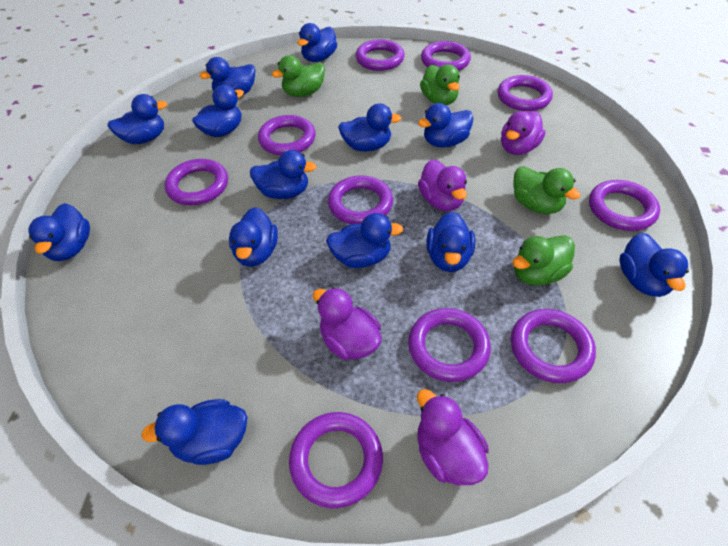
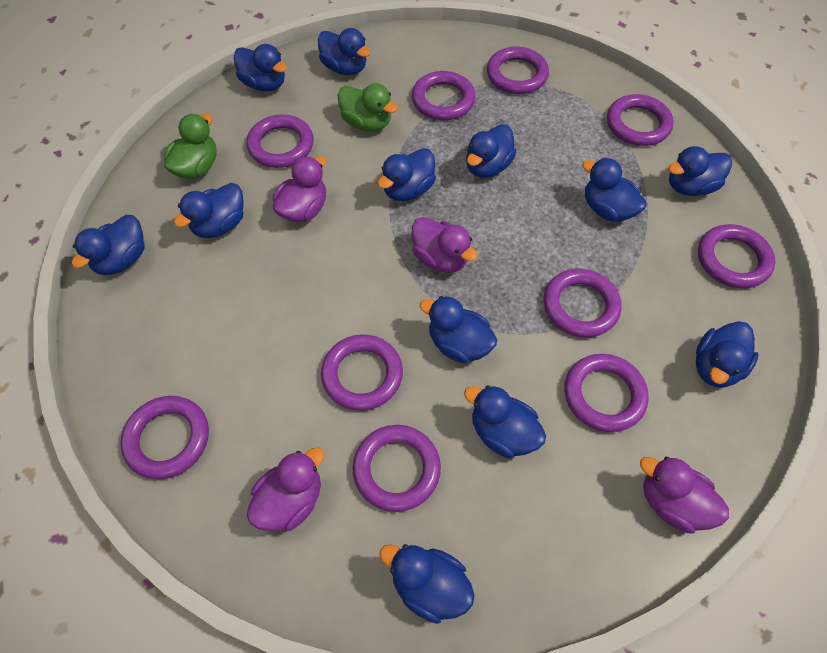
blue duck: 13 -> 12
green duck: 4 -> 2

